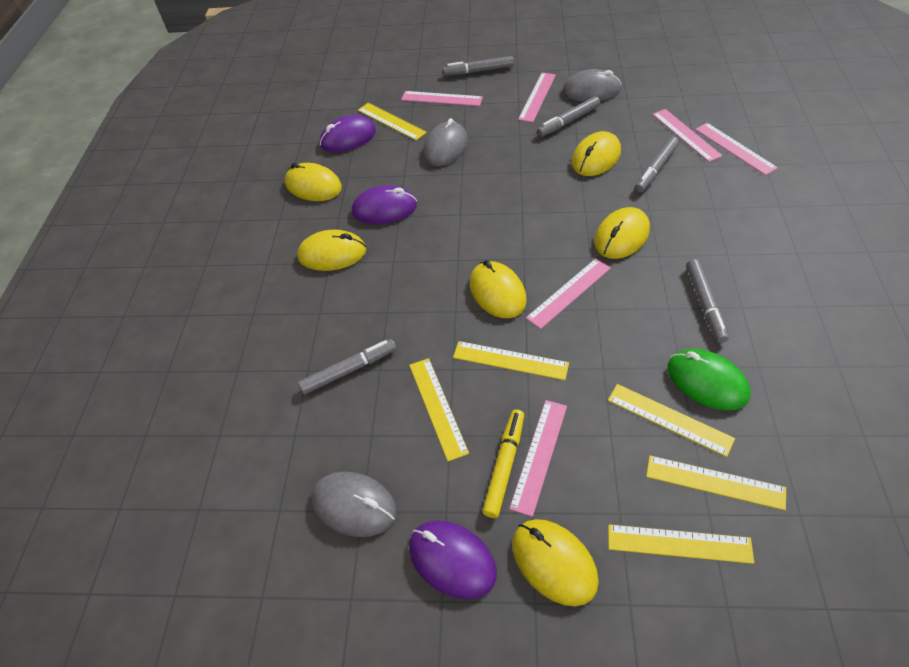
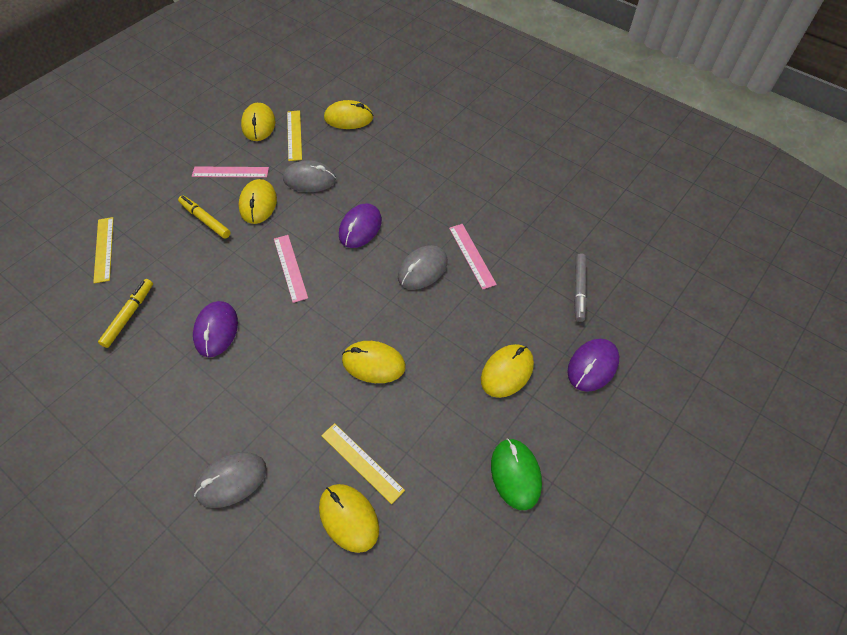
grey marker: 5 -> 1
pink ruler: 6 -> 3
yellow marker: 1 -> 2
yellow ruler: 6 -> 3

